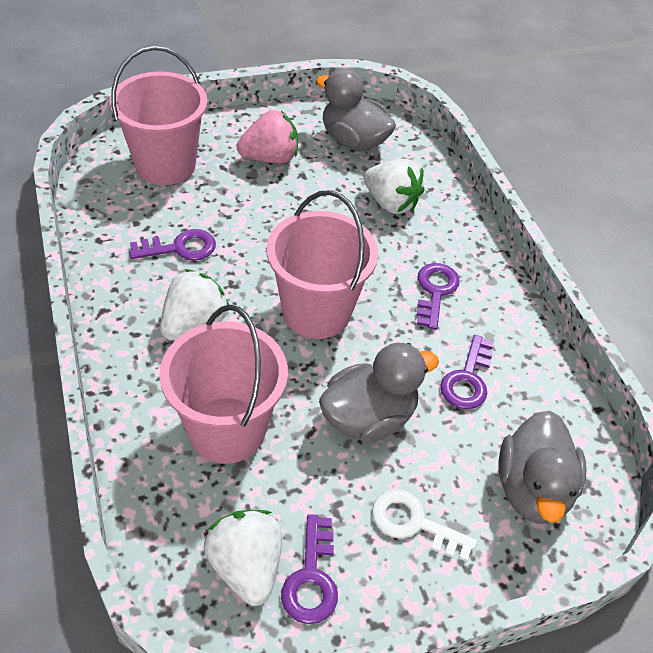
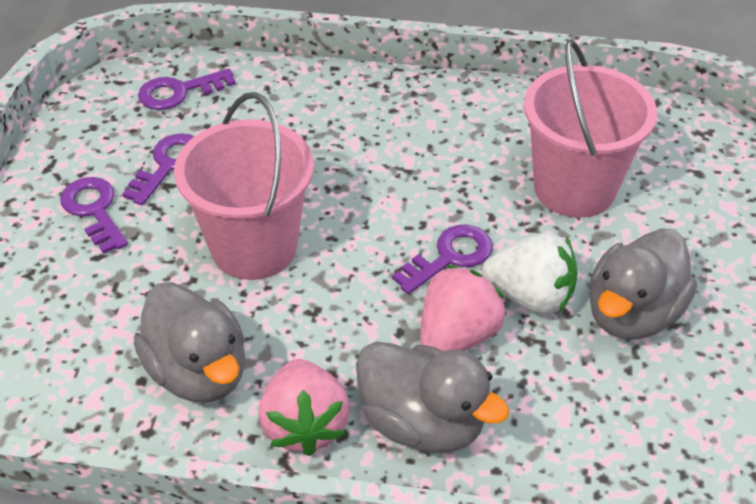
pink bucket: 3 -> 2
pink strawberry: 1 -> 2
white key: 1 -> 0
white strawberry: 3 -> 1

